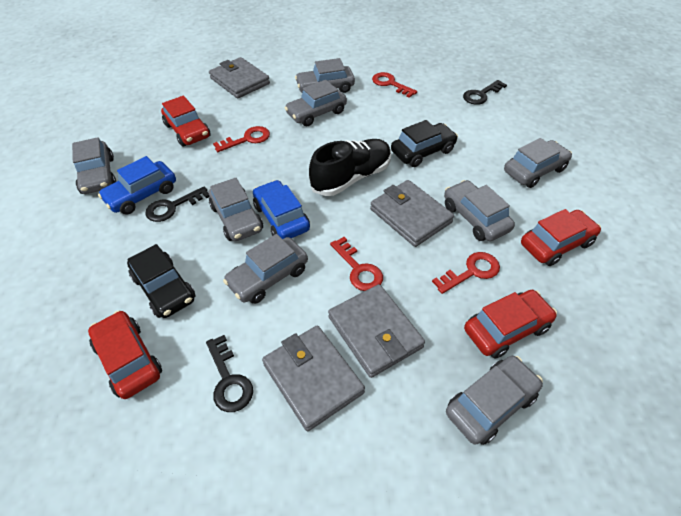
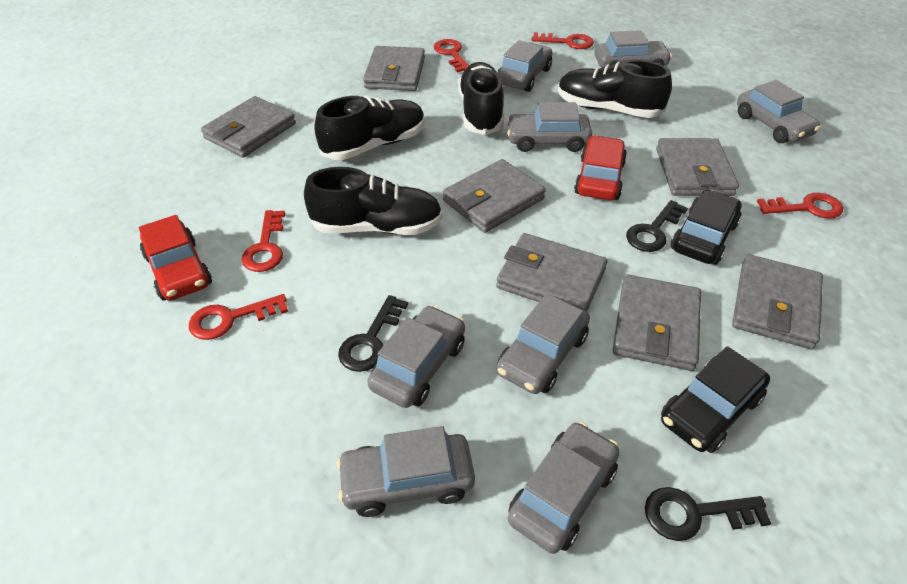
black shoe: 1 -> 4
blue car: 2 -> 0
grey wallet: 4 -> 7
red car: 4 -> 2
red key: 4 -> 5

